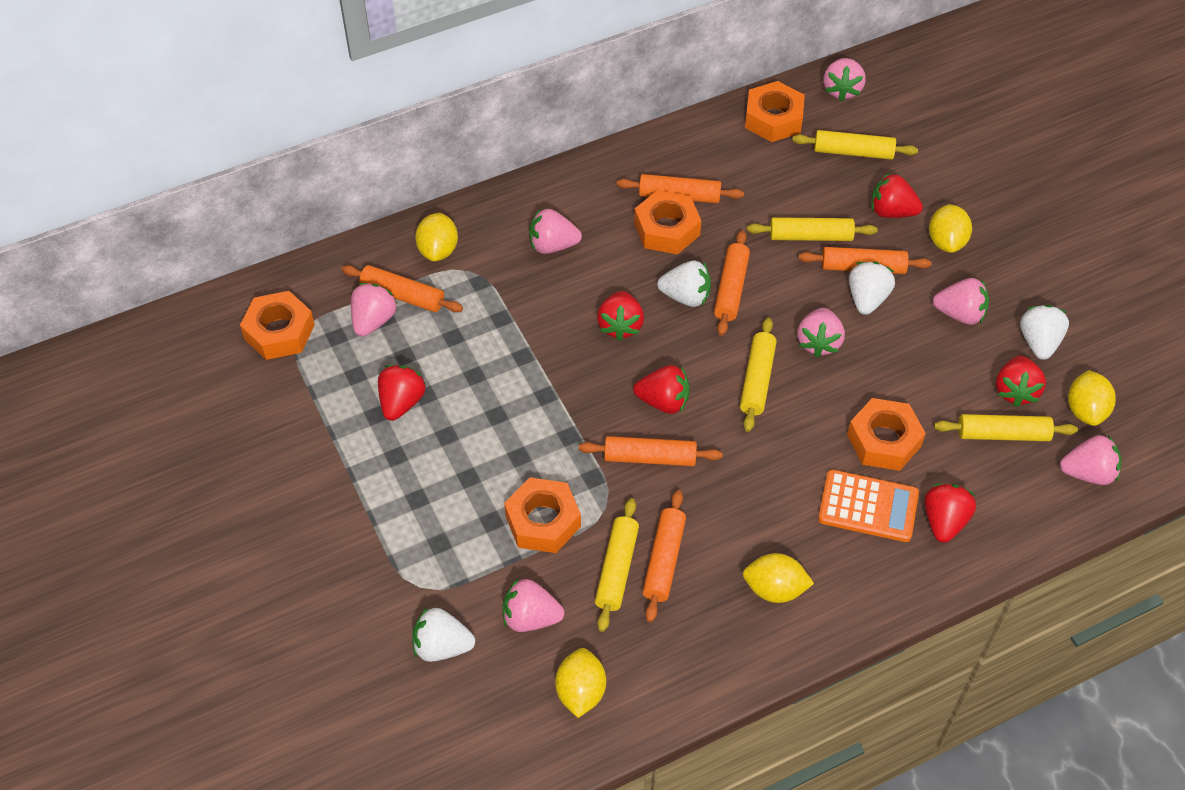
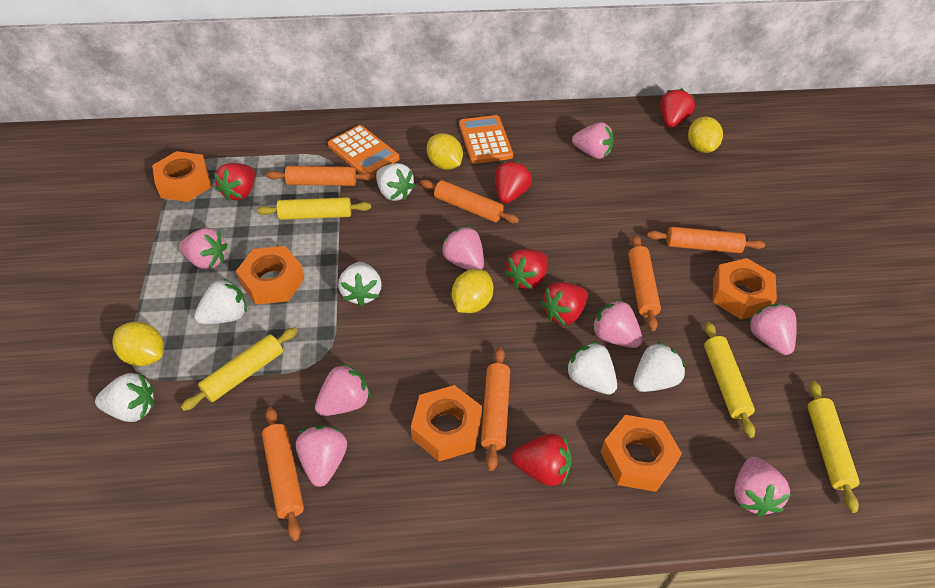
orange calculator: 1 -> 2
pink strawberry: 7 -> 8
white strawberry: 4 -> 6
yellow lemon: 5 -> 4
yellow rolling pin: 5 -> 4

